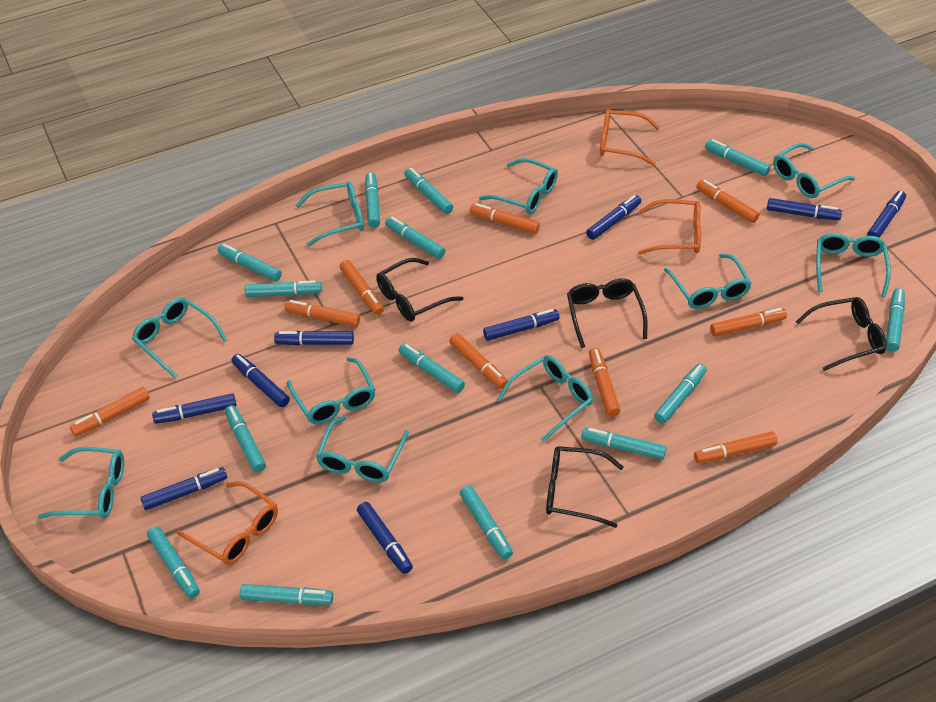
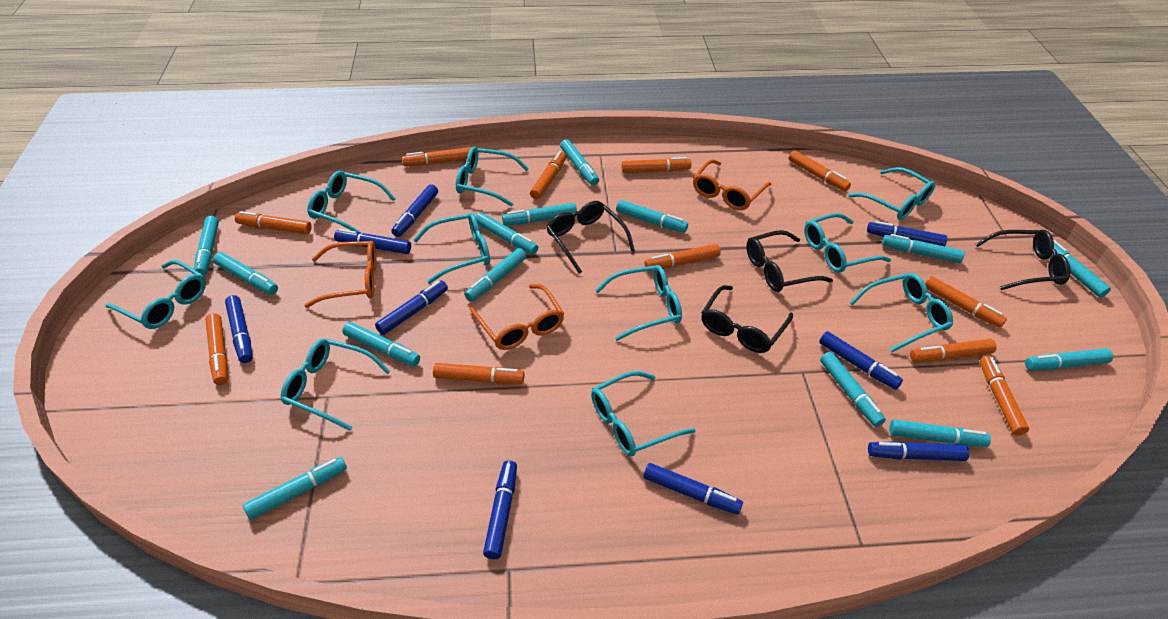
orange marker: 9 -> 11

